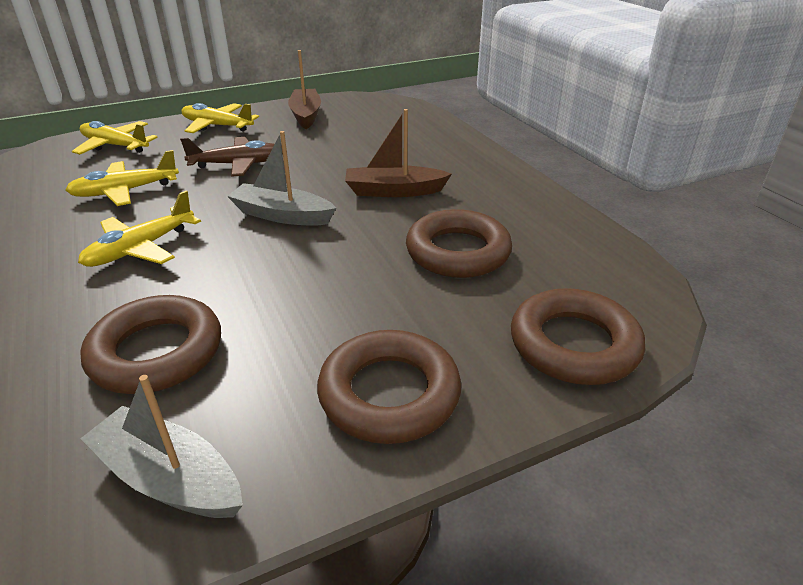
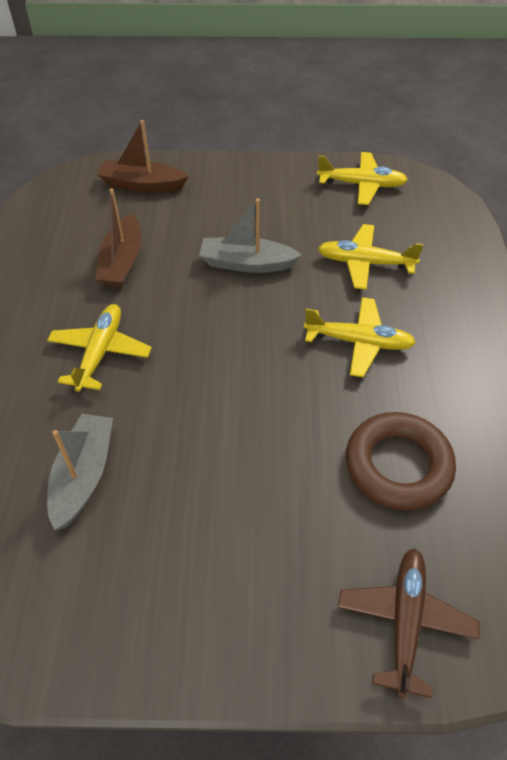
brown ring: 4 -> 1

